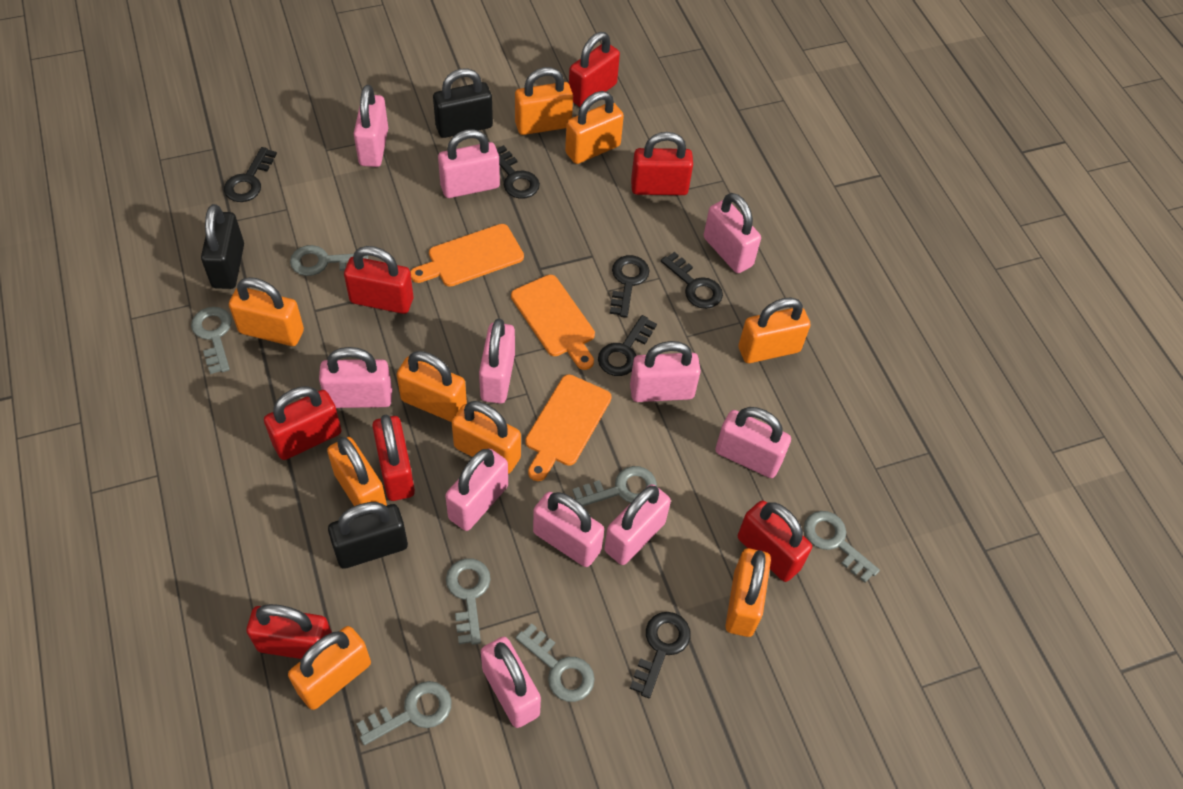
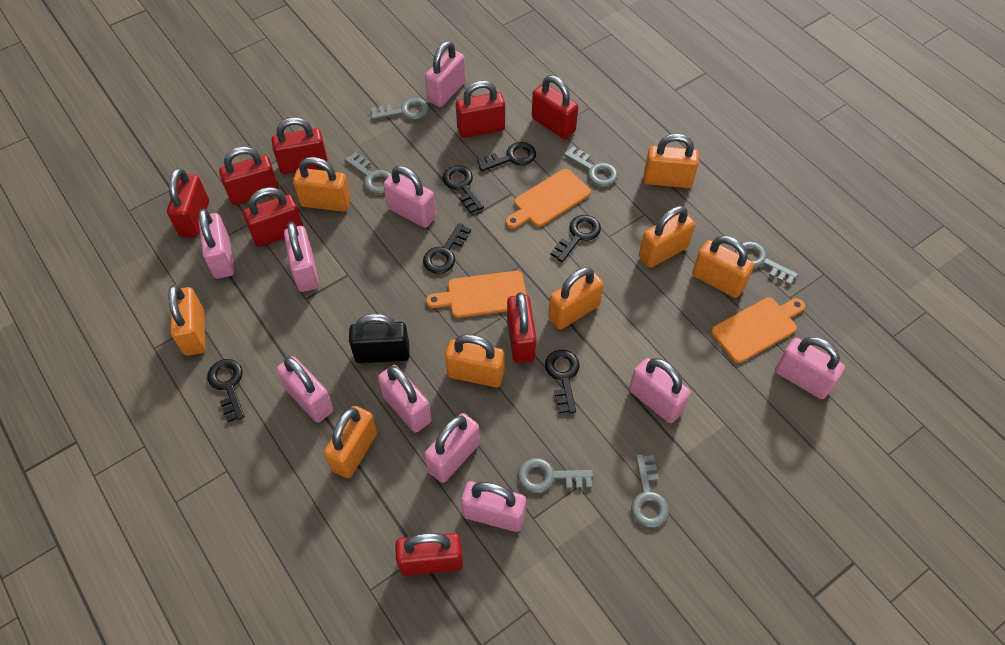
black padlock: 3 -> 1
grey key: 7 -> 6
orange padlock: 9 -> 8
pink padlock: 11 -> 10
red padlock: 7 -> 8

